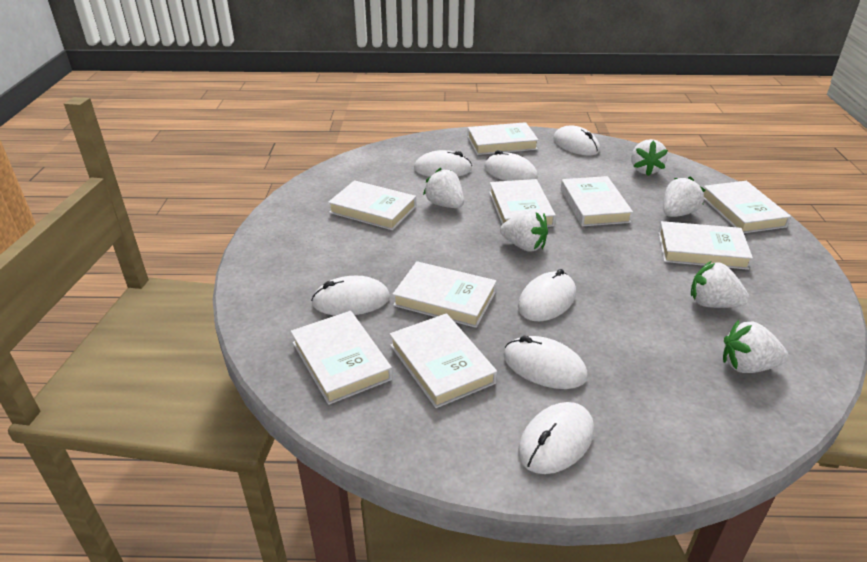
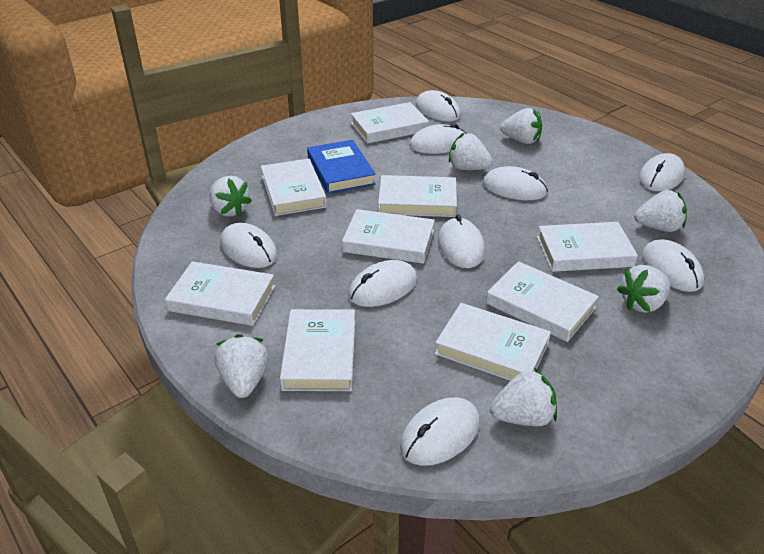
blue book: 0 -> 1
white mouse: 7 -> 9
white strawberry: 6 -> 7

